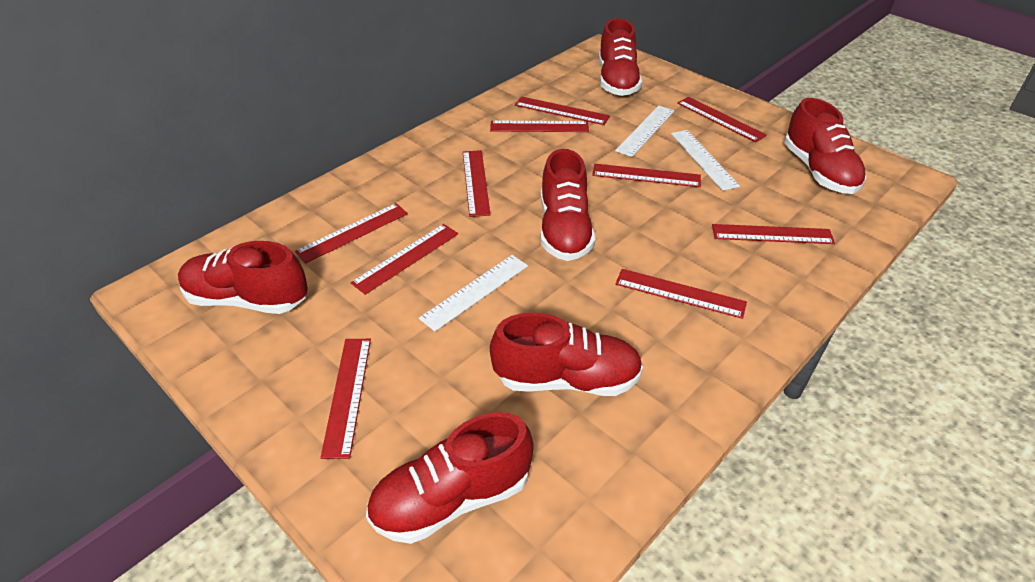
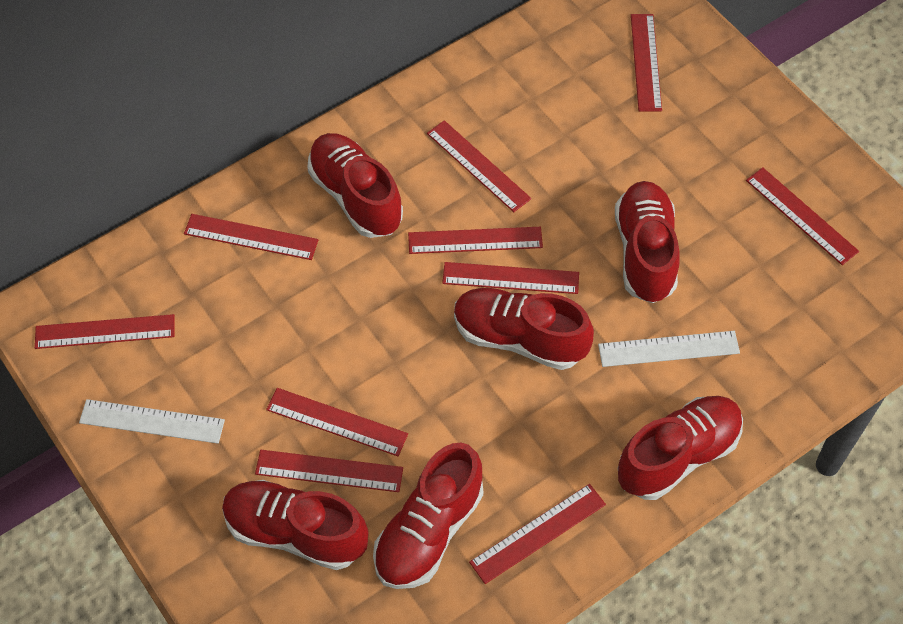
white ruler: 3 -> 2

